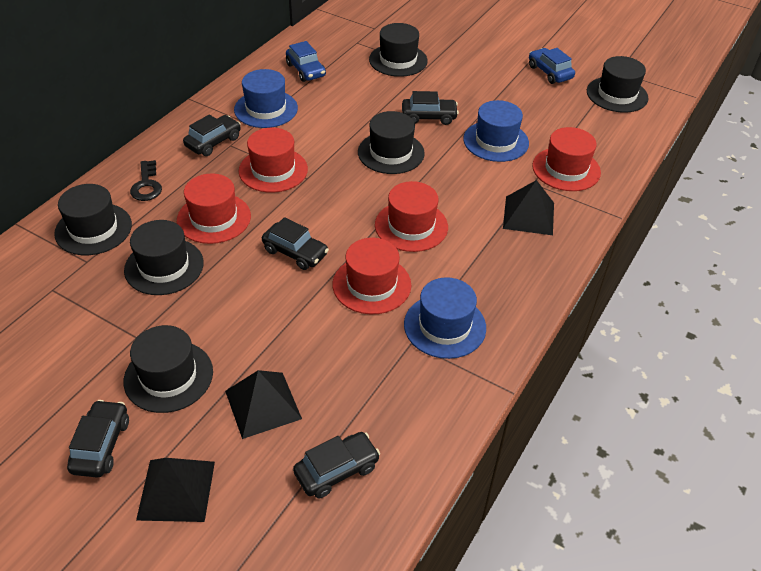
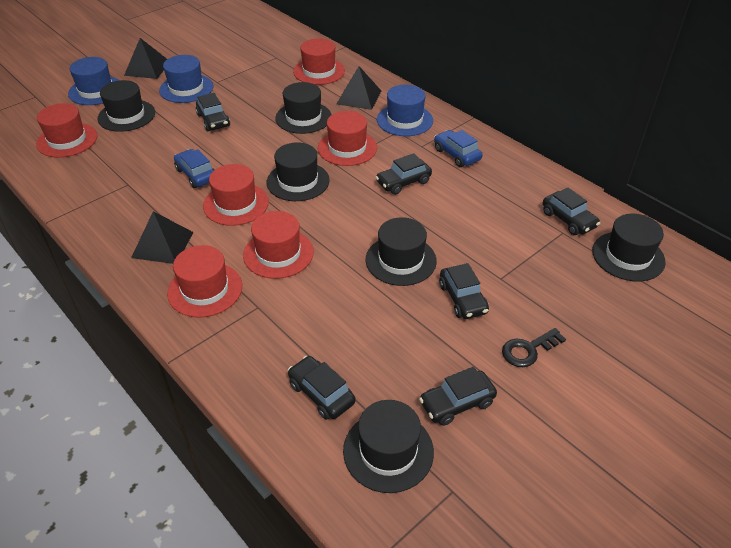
black car: 5 -> 6
red hat: 5 -> 6

